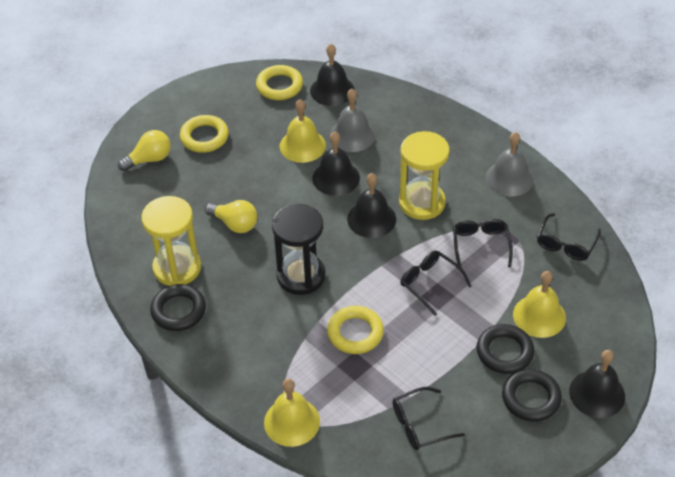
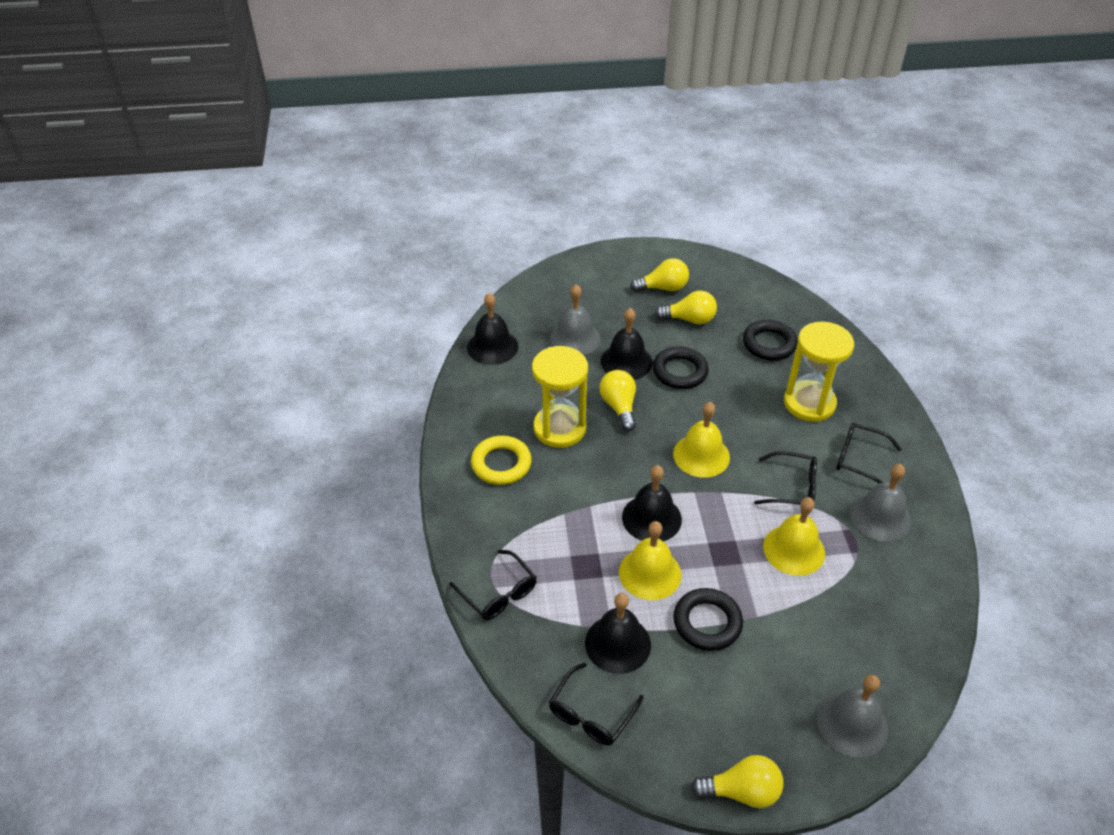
black hourglass: 1 -> 0
grey bell: 2 -> 3
yellow light bulb: 2 -> 4
yellow ring: 3 -> 1

